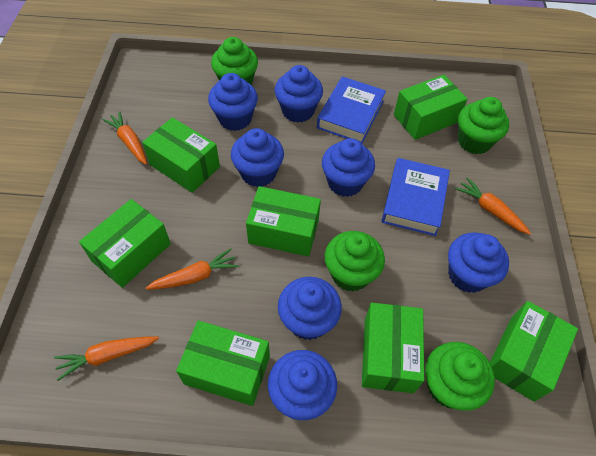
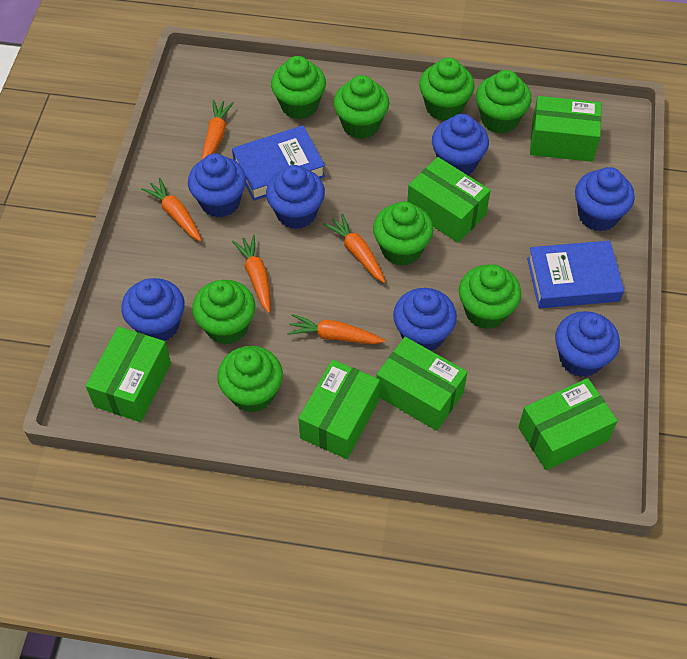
green box: 7 -> 6
green cupcake: 4 -> 8
orange carrot: 4 -> 5

